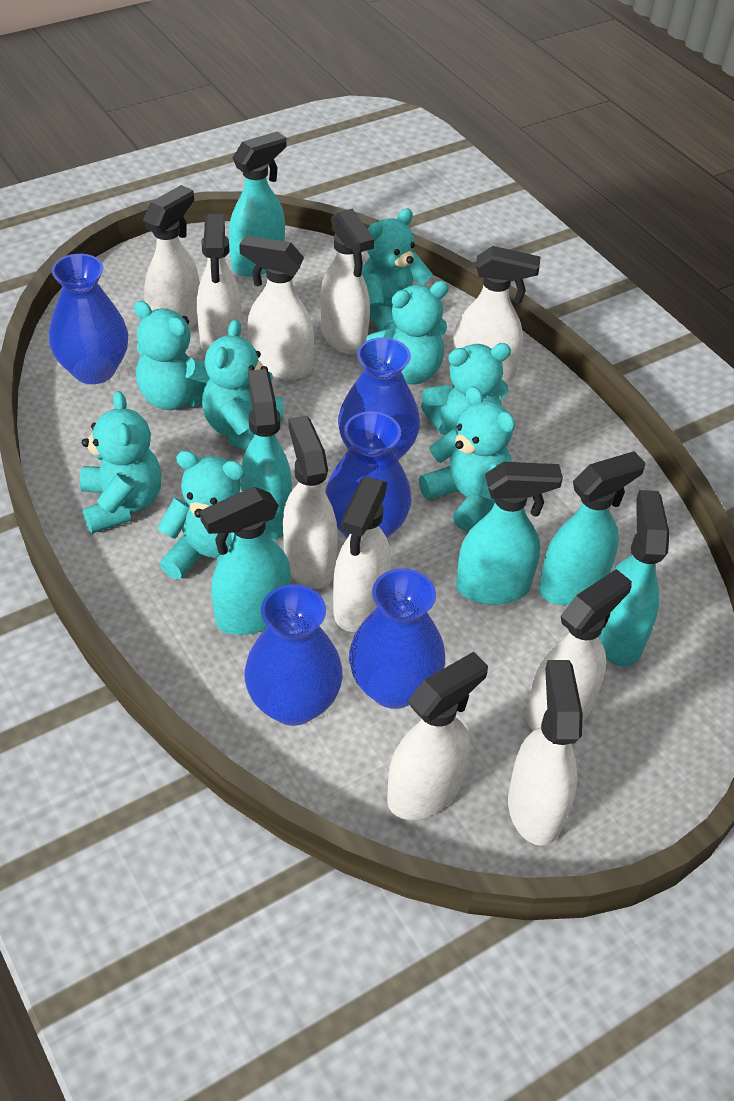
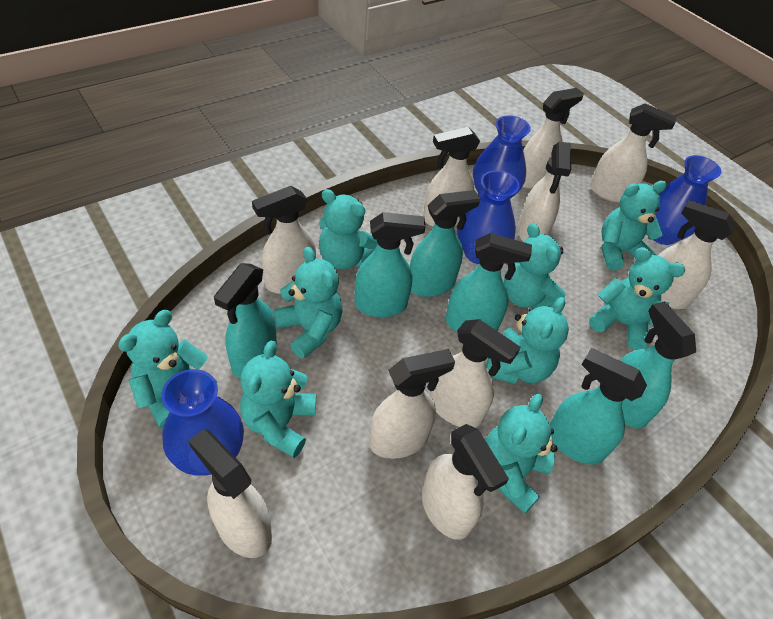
blue vase: 5 -> 4
turquoise teddy bear: 8 -> 9

